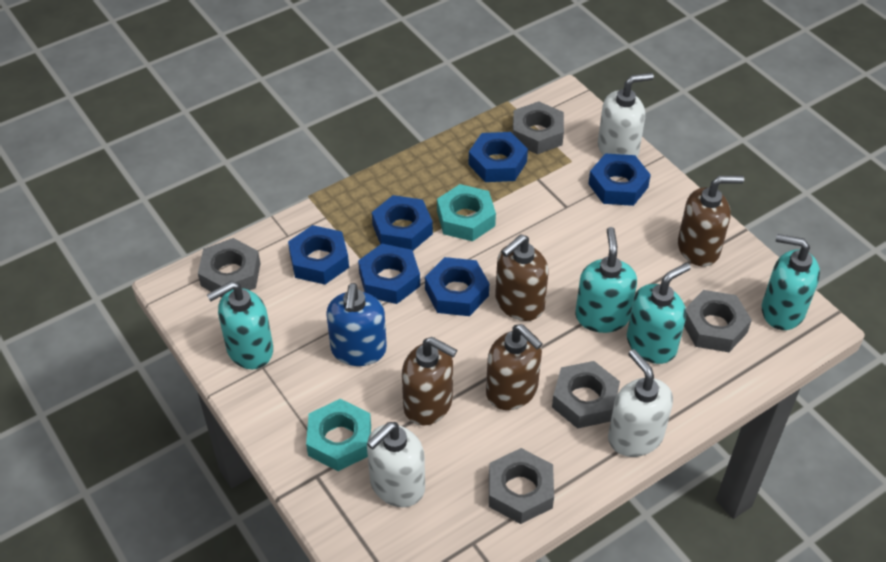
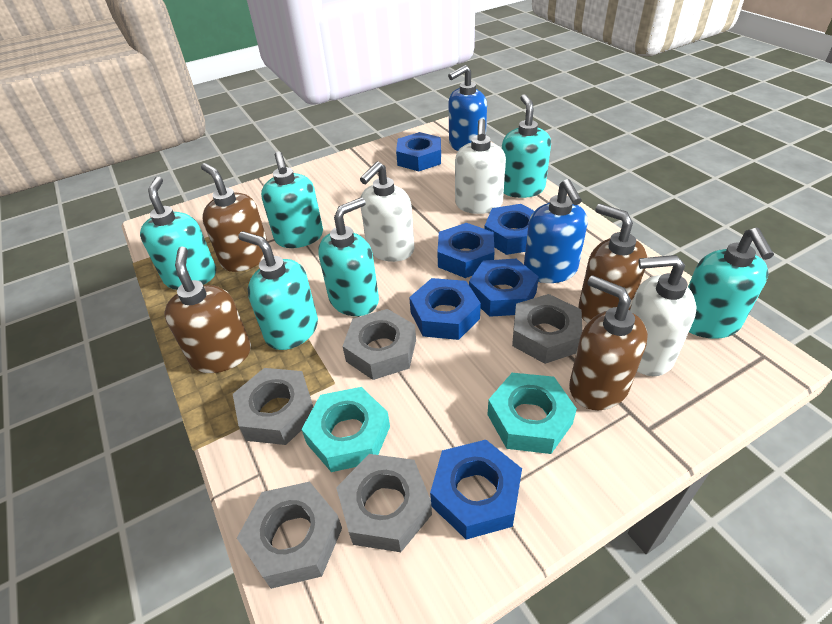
blue soap dispenser: 1 -> 2
turquoise soap dispenser: 4 -> 6

